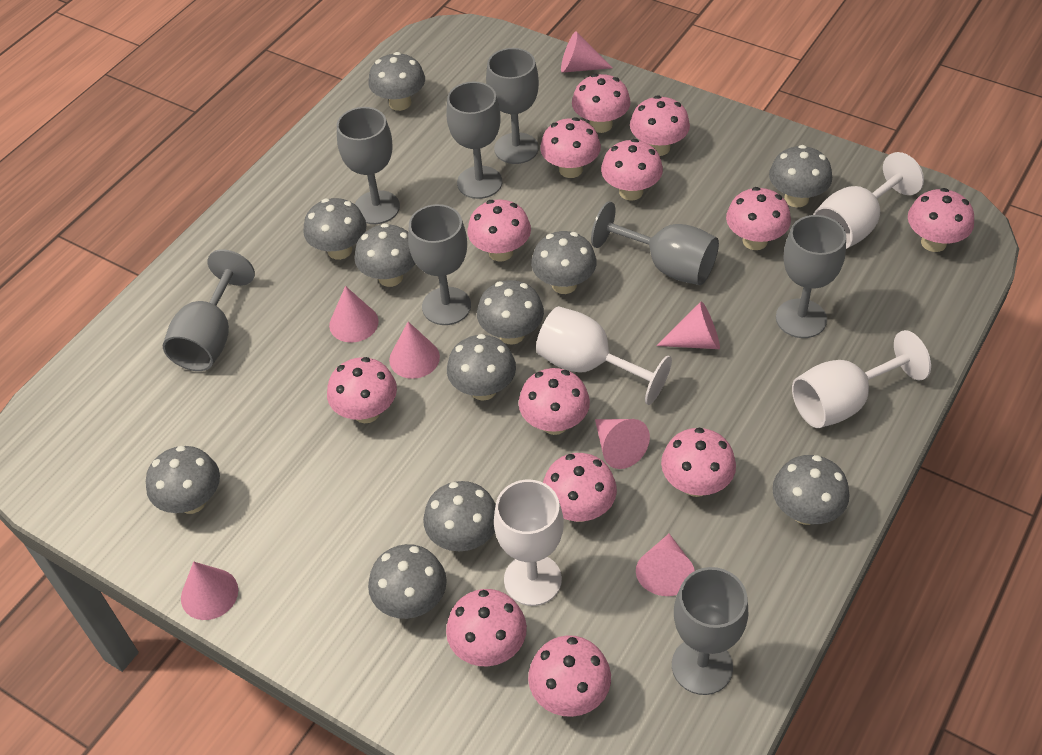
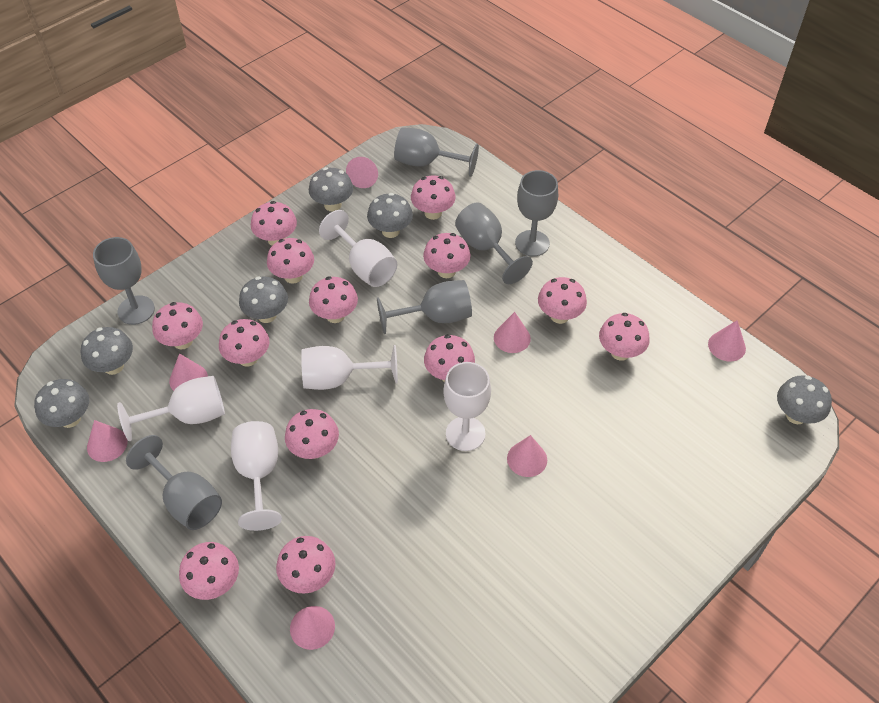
grey goblet: 8 -> 6
grey mushroom: 11 -> 6
white goblet: 4 -> 5

